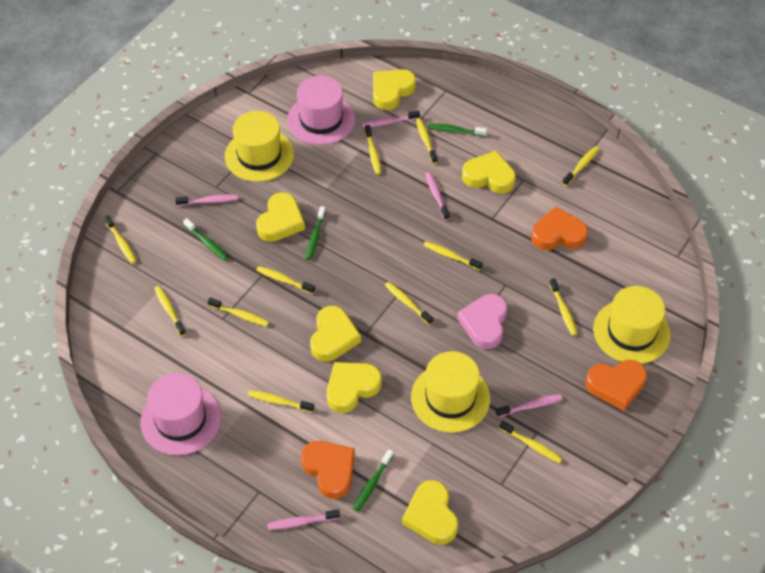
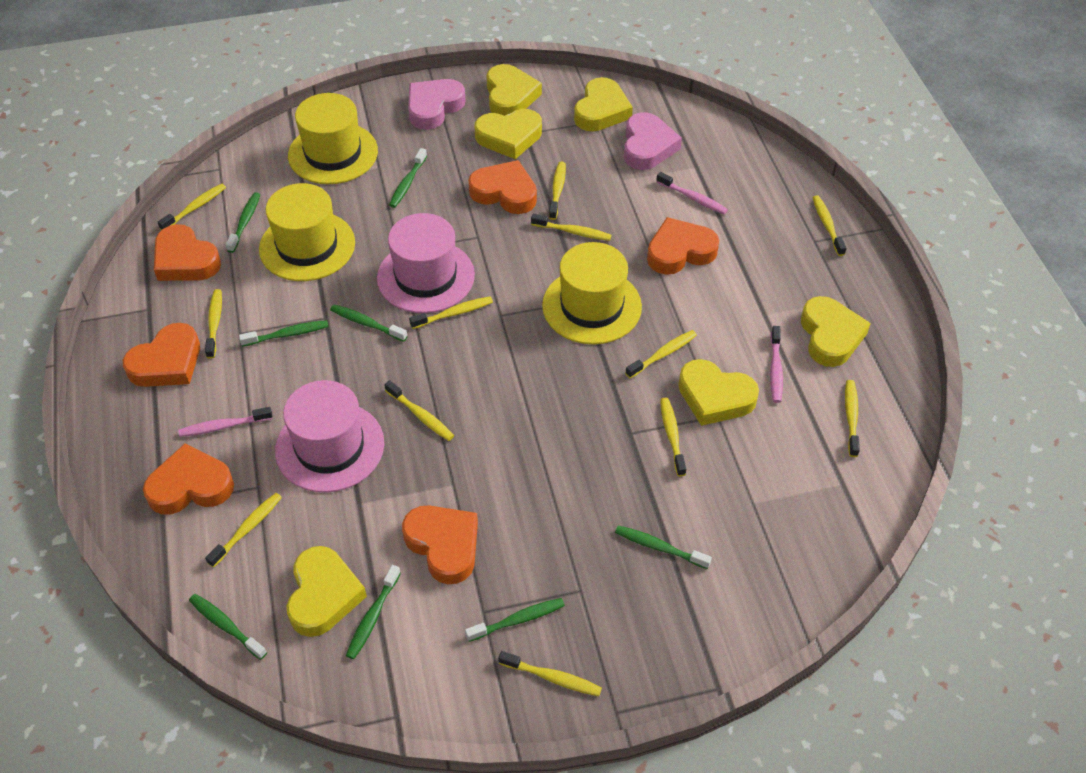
green toothbrush: 4 -> 8
orange heart: 3 -> 6
pink heart: 1 -> 2
pink toothbrush: 5 -> 3

